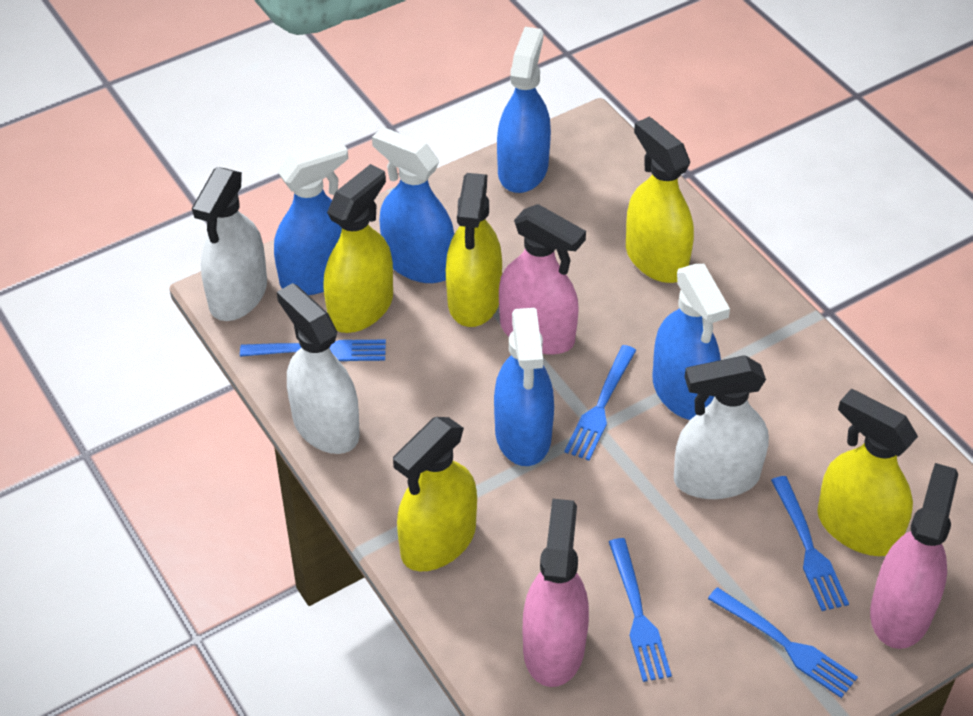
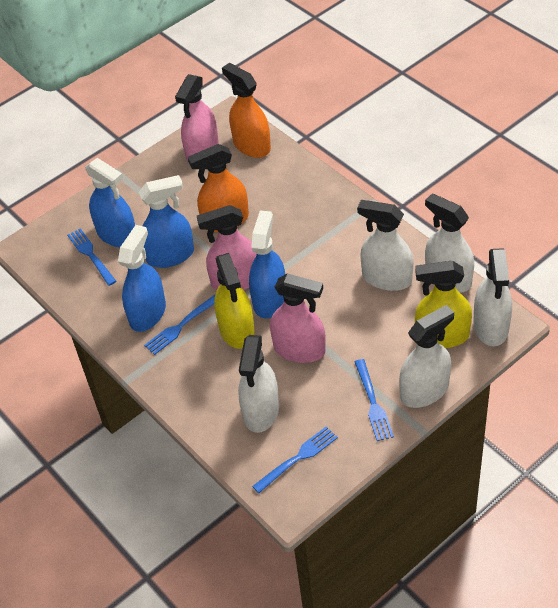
blue fork: 5 -> 4
blue spray bottle: 5 -> 4
orange spray bottle: 0 -> 2
white spray bottle: 3 -> 5
yellow spray bottle: 5 -> 2

